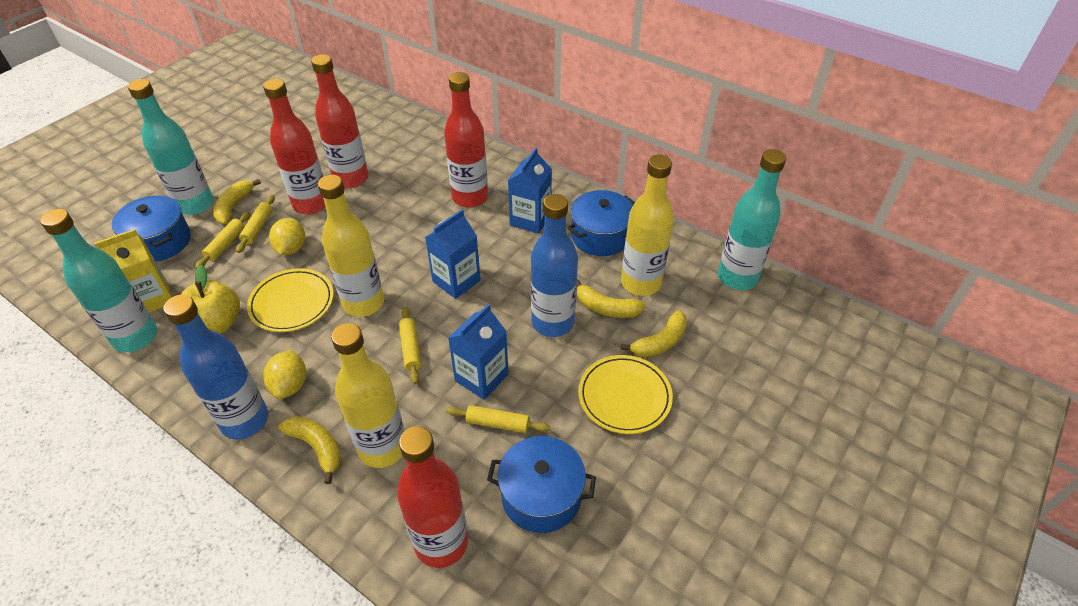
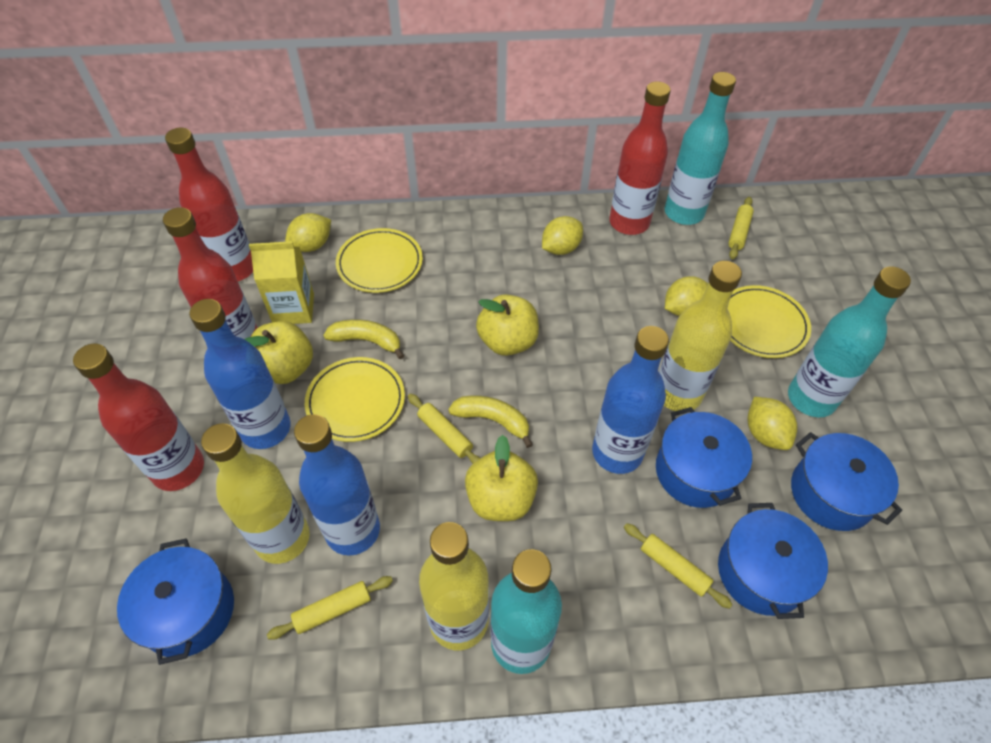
blue bottle: 2 -> 3
blue carton: 3 -> 0
blue pot: 3 -> 4
yellow apple: 1 -> 3
yellow banana: 4 -> 2
yellow lemon: 2 -> 4
yellow plate: 2 -> 3

